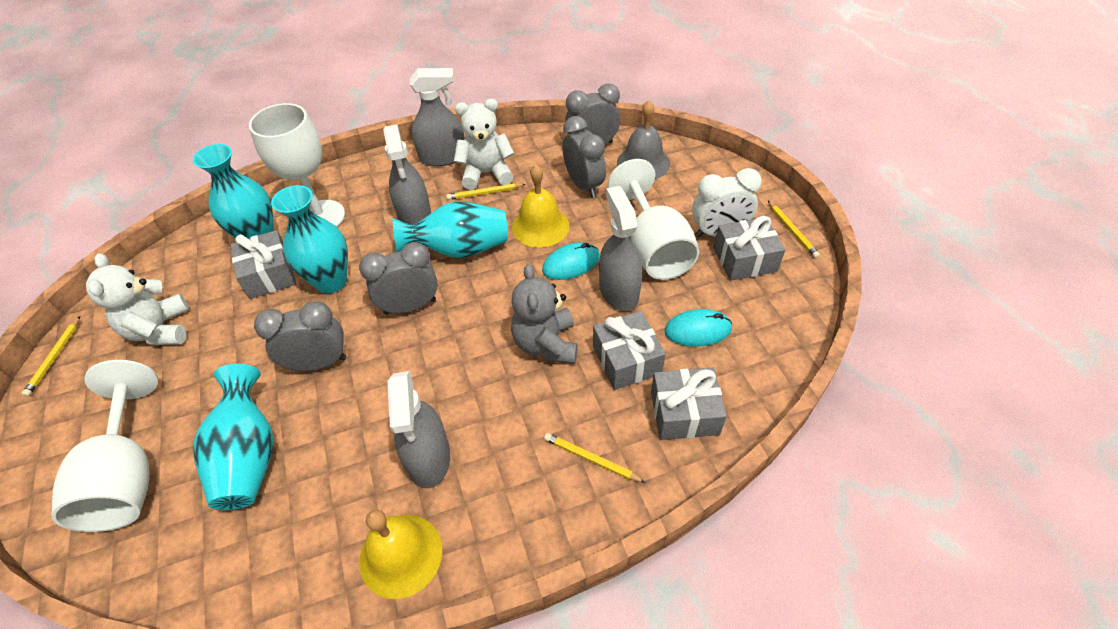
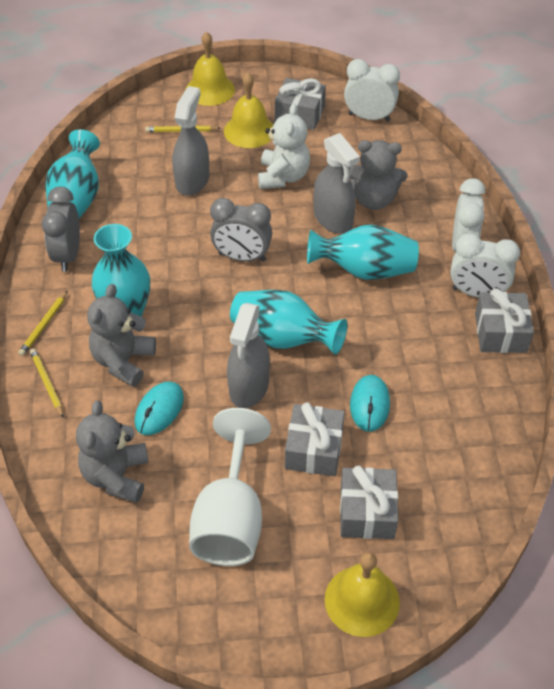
grey bell: 1 -> 0
grey clock: 4 -> 2
grey spray bottle: 4 -> 3
grey teddy bear: 1 -> 3
white clock: 1 -> 3
white goblet: 3 -> 1
white teddy bear: 2 -> 1
yellow bell: 2 -> 3
yellow pencil: 4 -> 3

